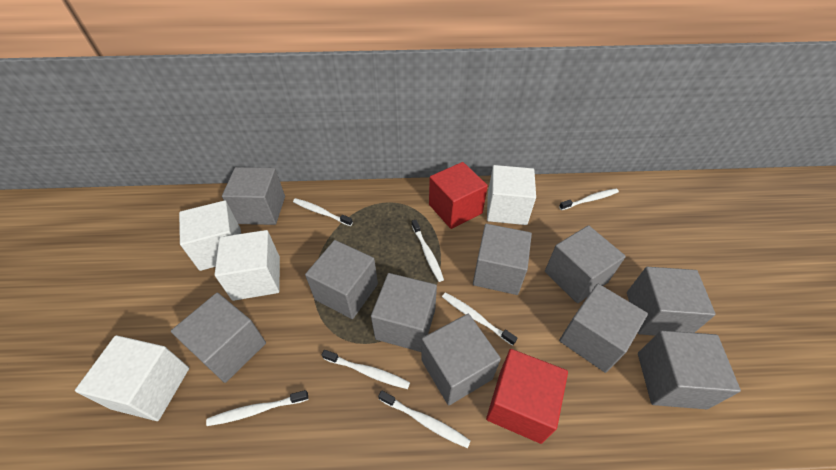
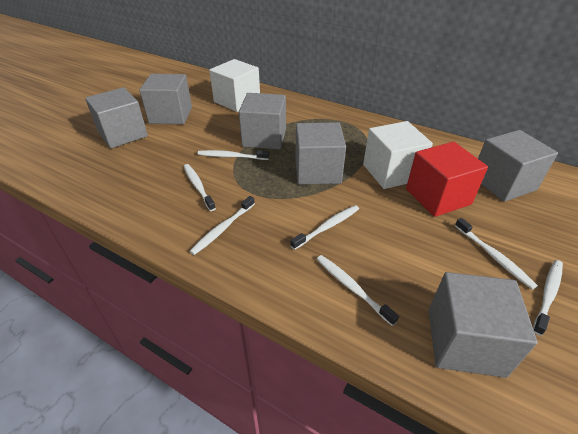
grey cube: 10 -> 6
red cube: 2 -> 1
white cube: 4 -> 2

